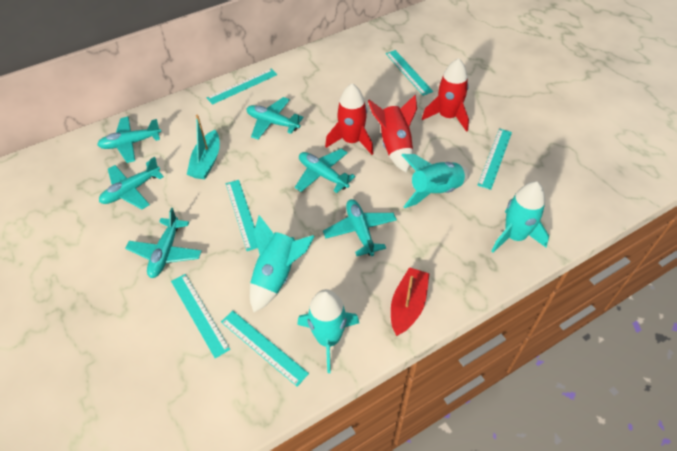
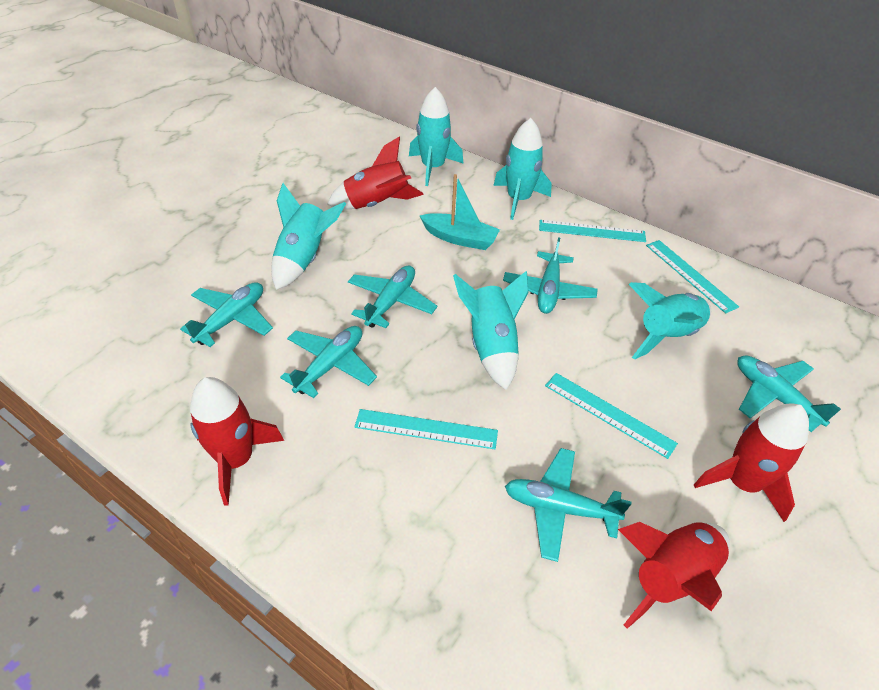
red boat: 1 -> 0
red rocket: 3 -> 4
turquoise rocket: 4 -> 5
turquoise ruler: 6 -> 4

